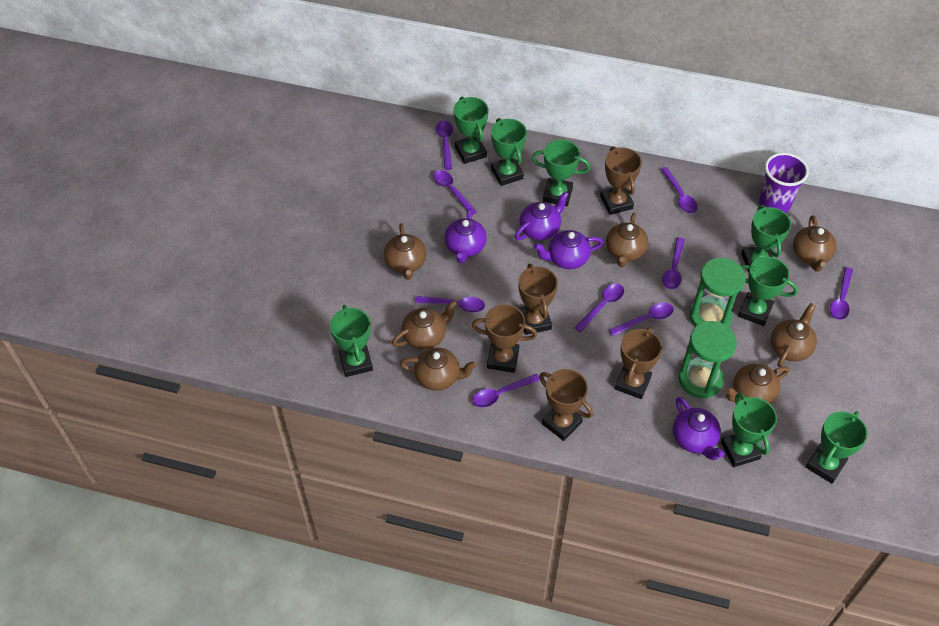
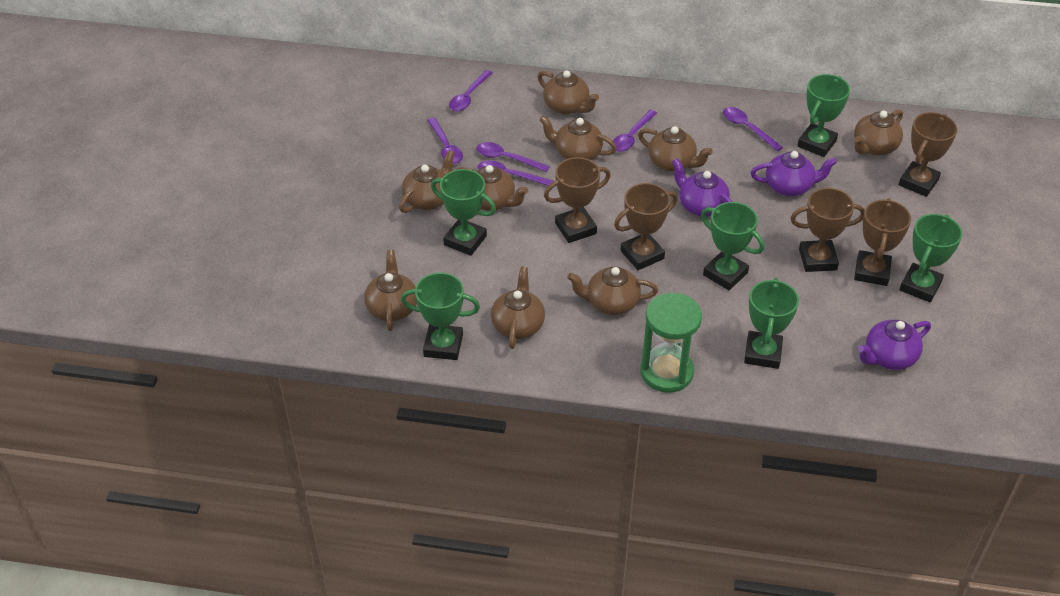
brown teapot: 7 -> 9
green hourglass: 2 -> 1
green trophy: 8 -> 6
purple cup: 1 -> 0
purple spoon: 9 -> 6
purple teapot: 4 -> 3

